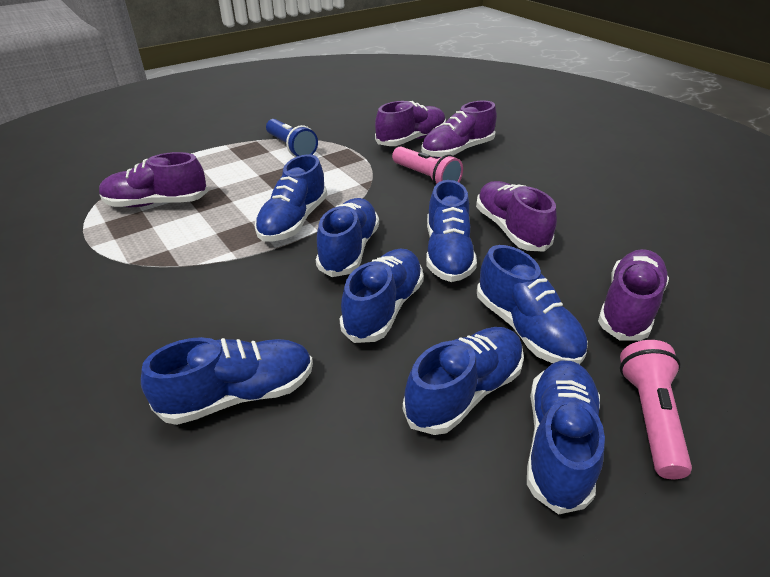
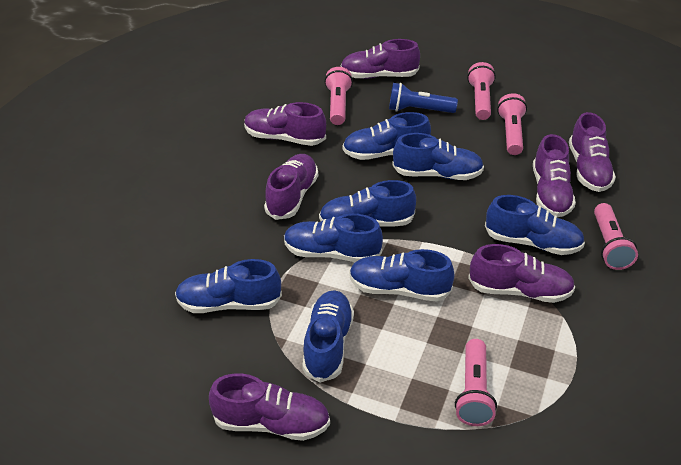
pink flashlight: 2 -> 5
purple shoe: 5 -> 7

